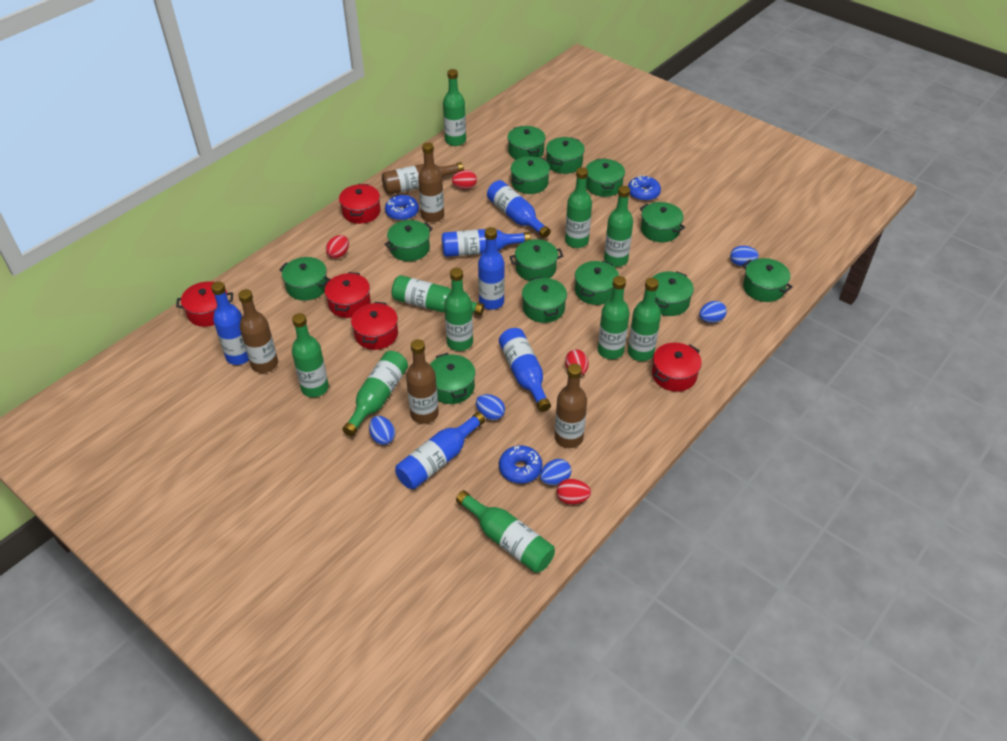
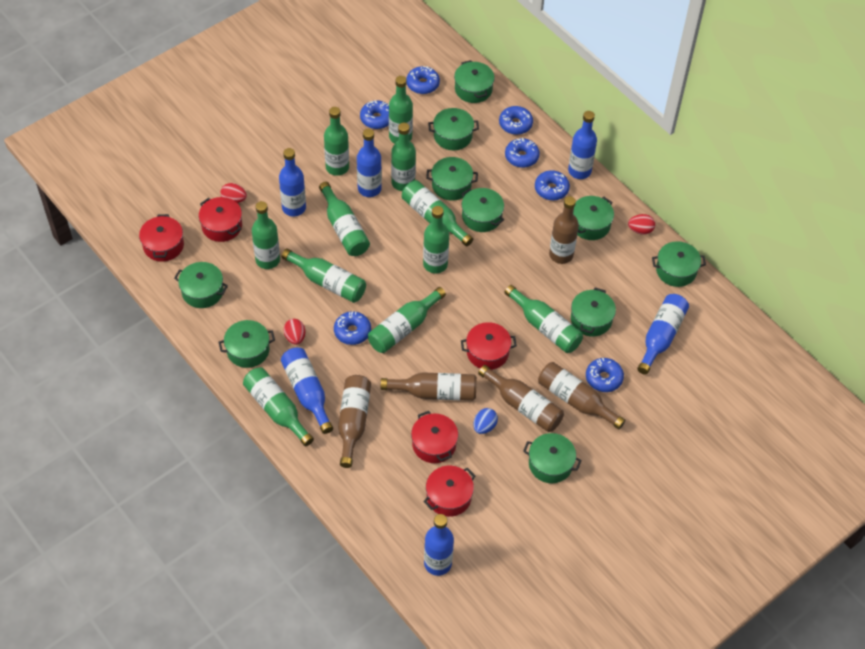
blue donut: 3 -> 7
blue egg: 5 -> 1
green bottle: 10 -> 11
green pot: 13 -> 10
red egg: 4 -> 3

